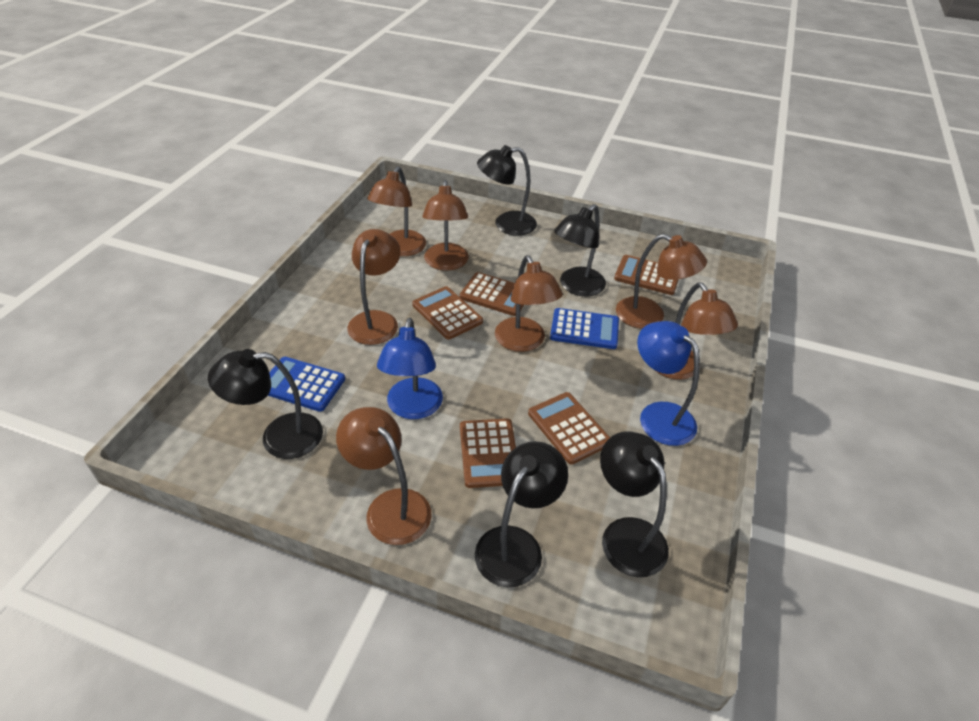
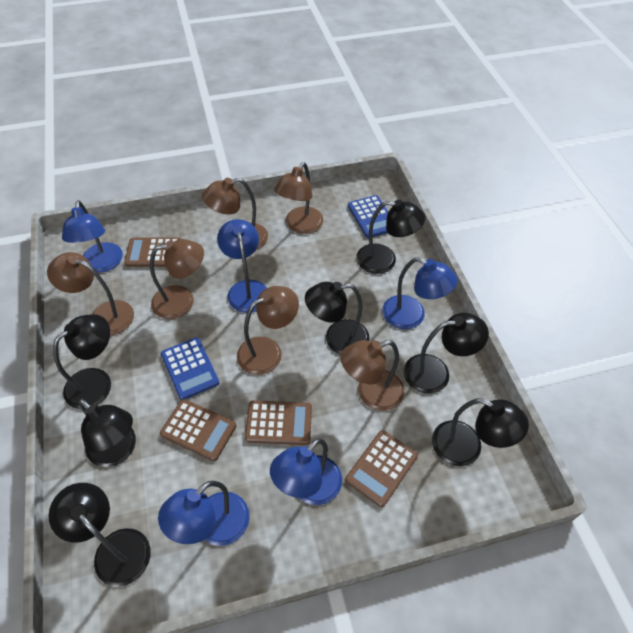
black lamp: 5 -> 7
blue lamp: 2 -> 5
brown calculator: 5 -> 4
brown lamp: 7 -> 6

